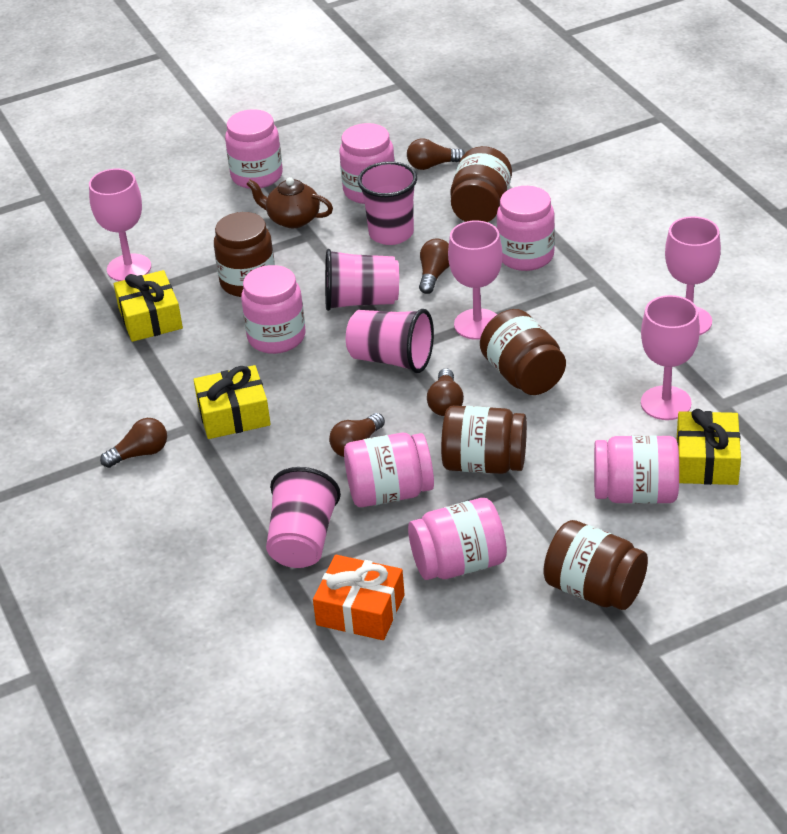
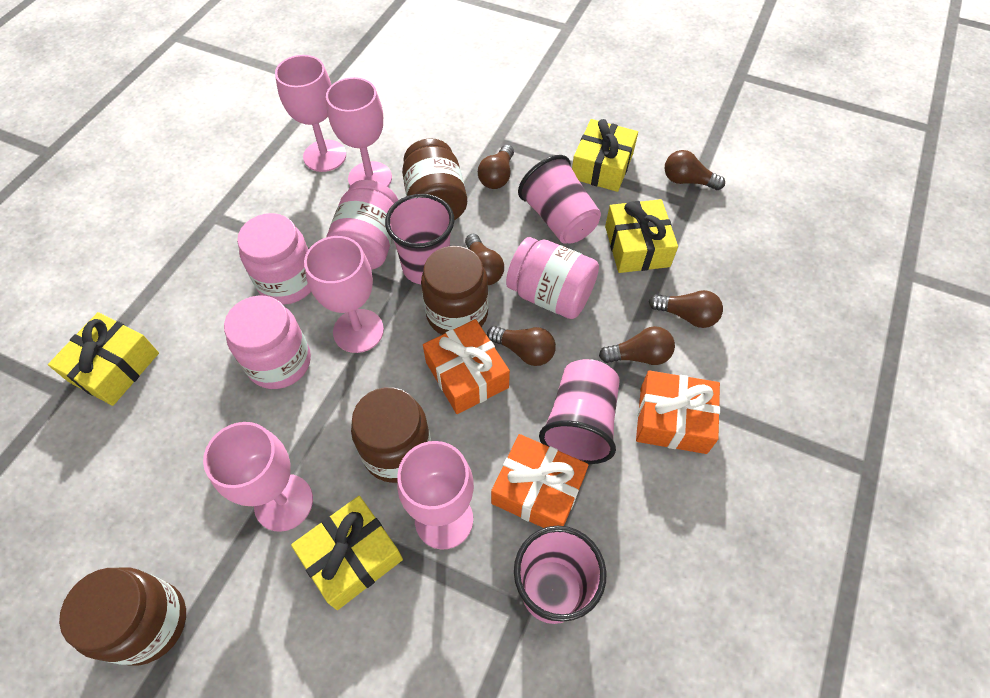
brown jar: 5 -> 4
brown light bulb: 5 -> 6
brown teapot: 1 -> 0
orange gift: 1 -> 3
pink goblet: 4 -> 5
pink jar: 7 -> 4
yellow gift: 3 -> 4

